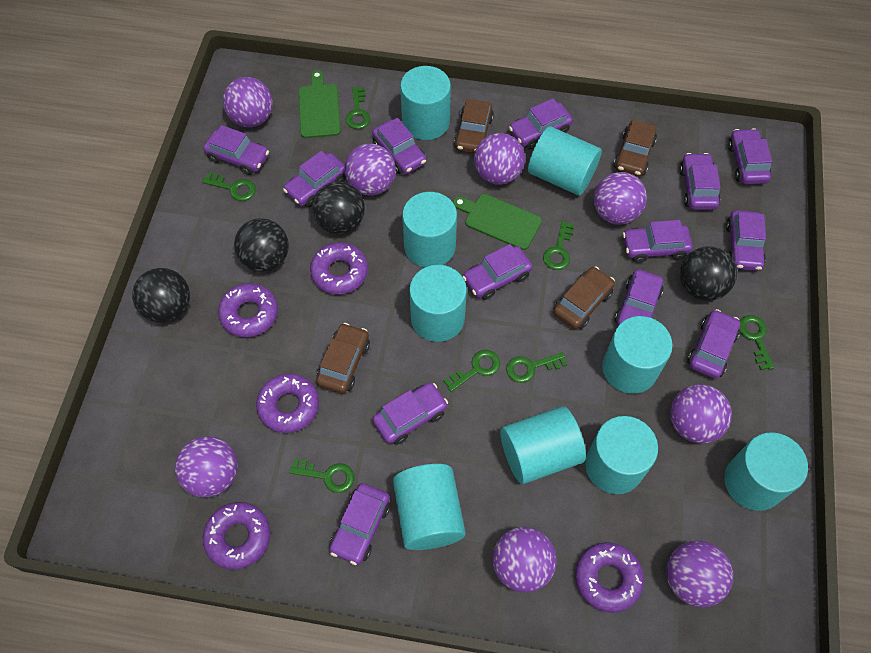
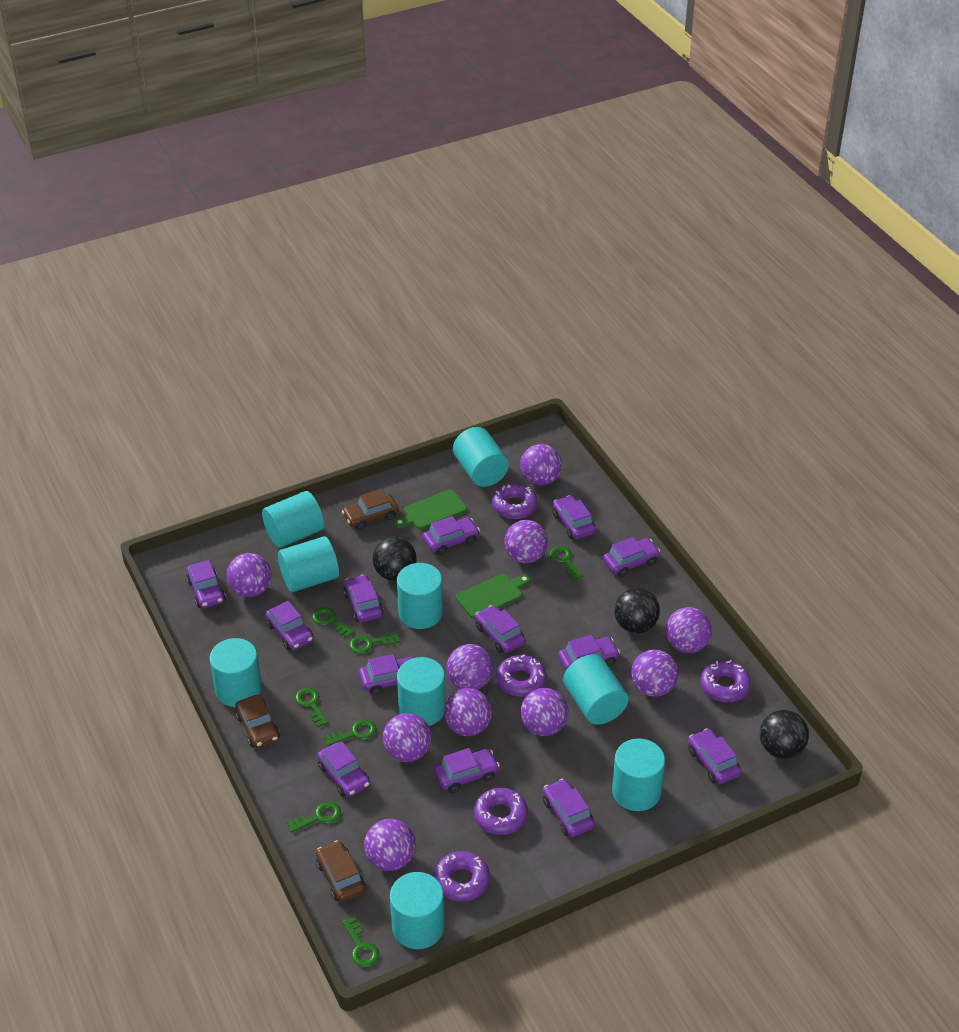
black ball: 4 -> 3
brown car: 4 -> 3
purple ball: 8 -> 10

